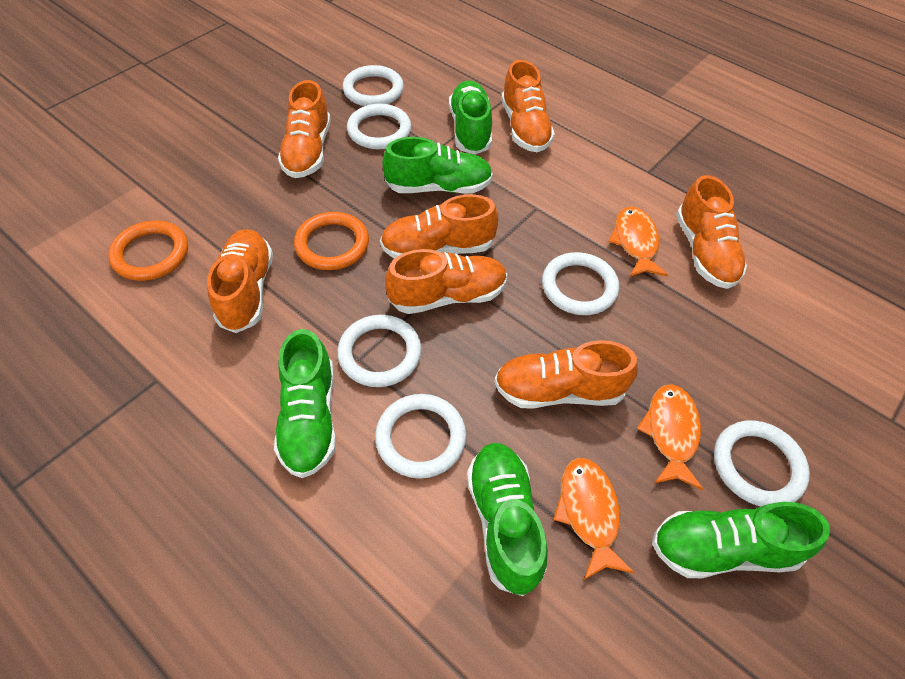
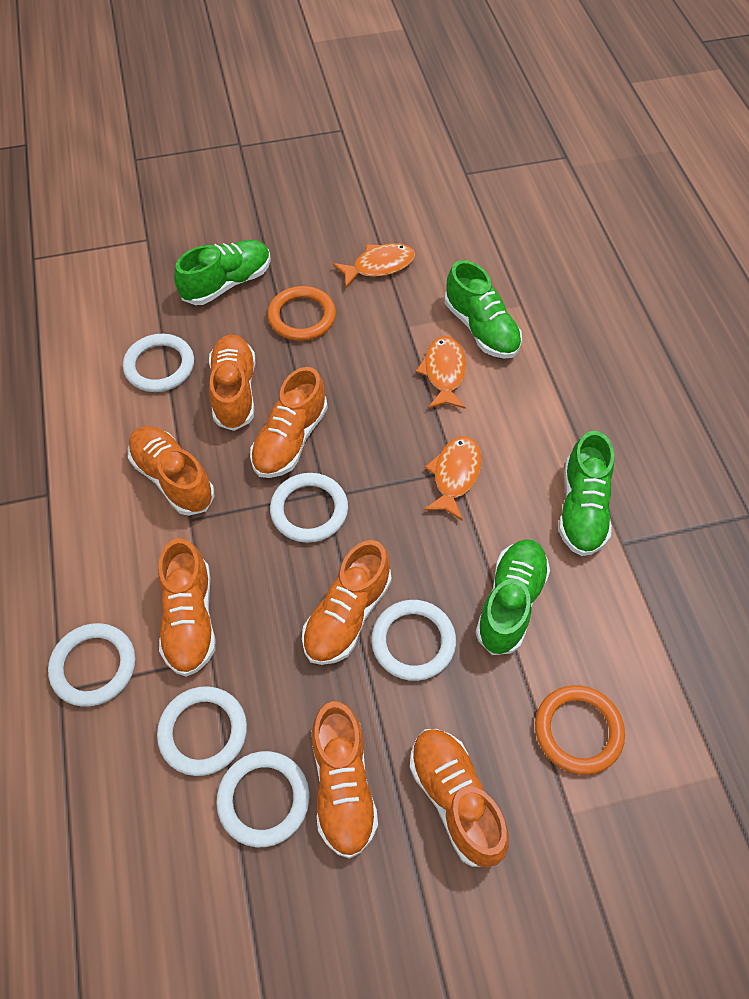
green shoe: 5 -> 4

